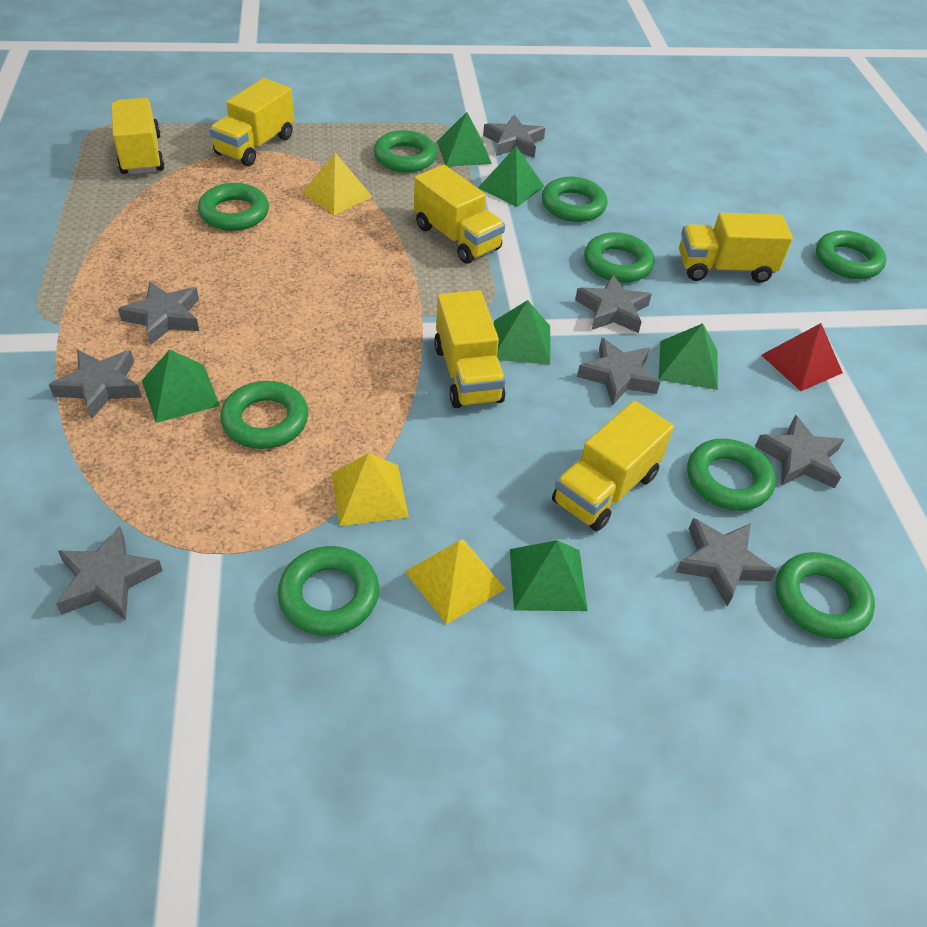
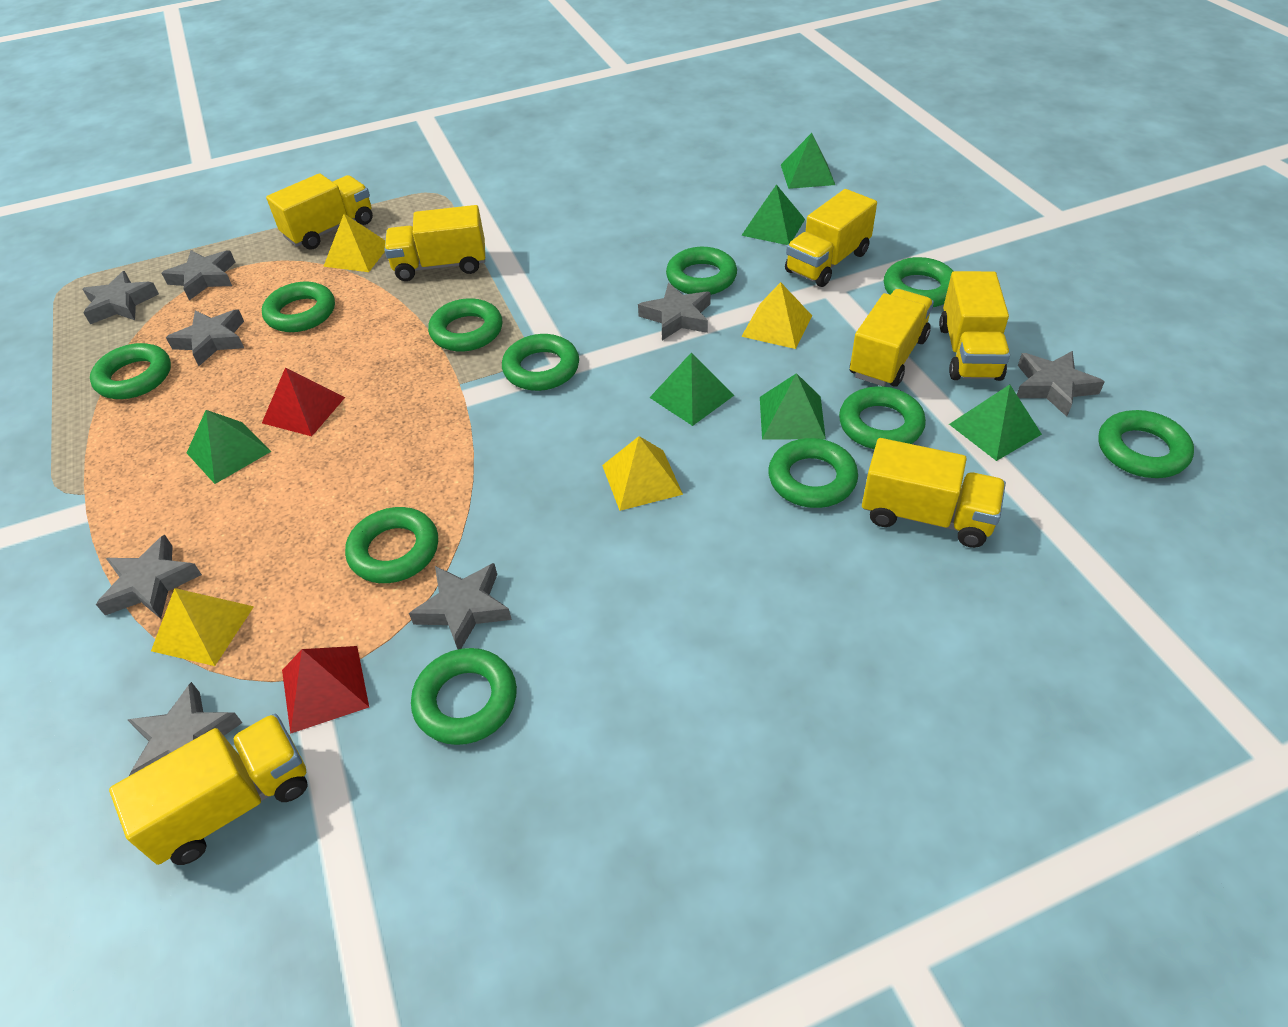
green ring: 9 -> 11
red pyramid: 1 -> 2
yellow pyramid: 3 -> 4
yellow truck: 6 -> 7

